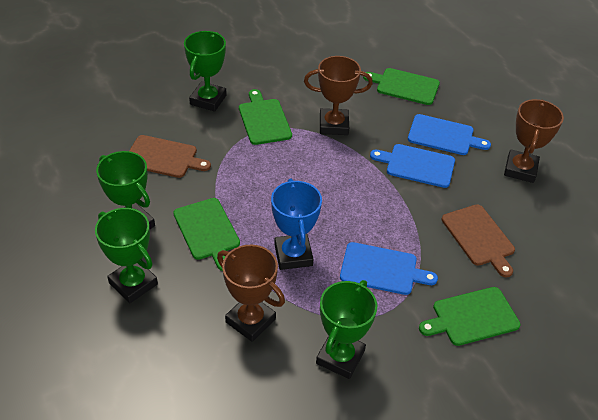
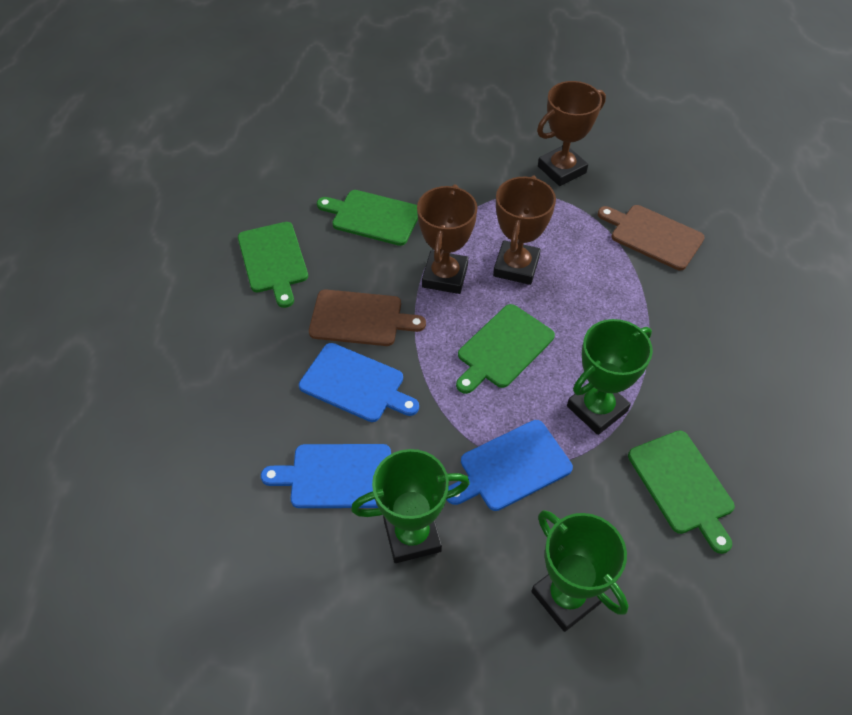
blue trophy: 1 -> 0
green trophy: 4 -> 3

